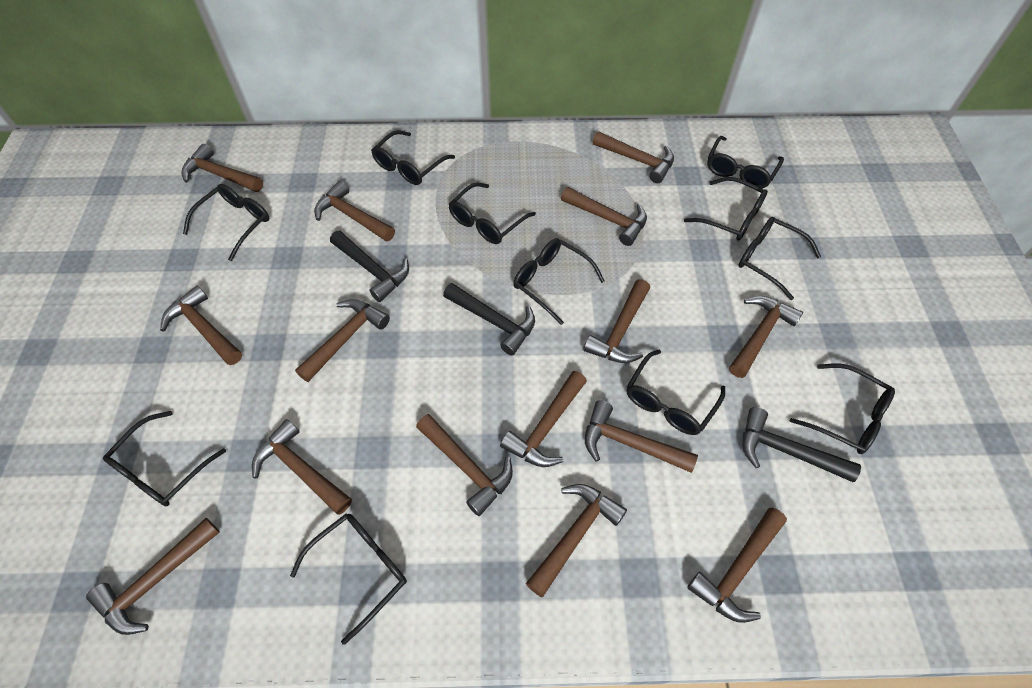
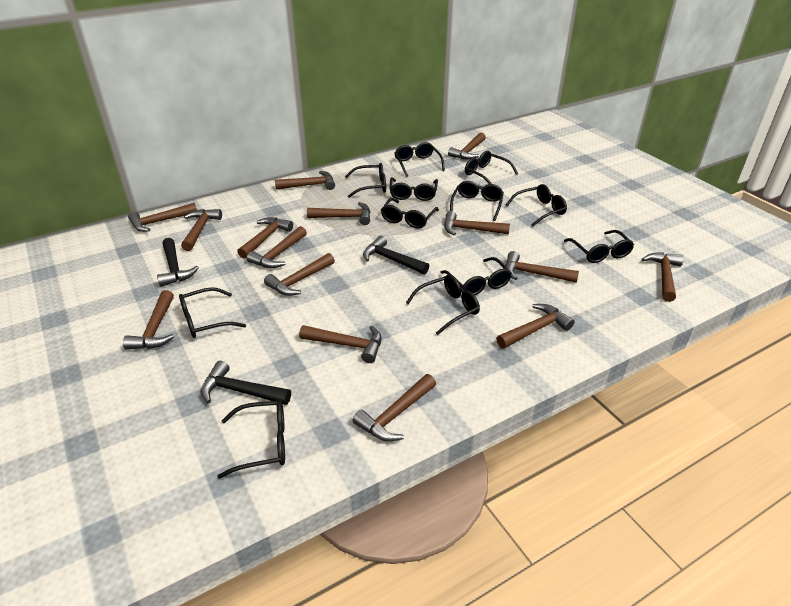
black glasses: 11 -> 12

